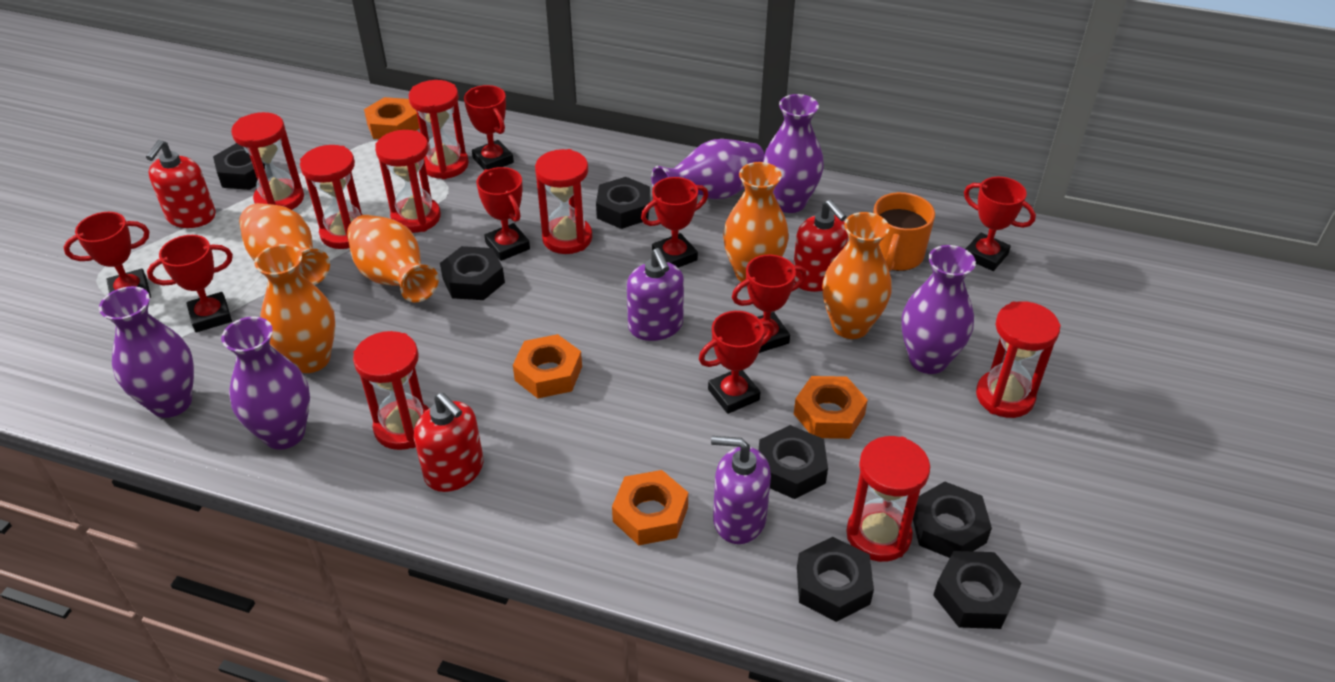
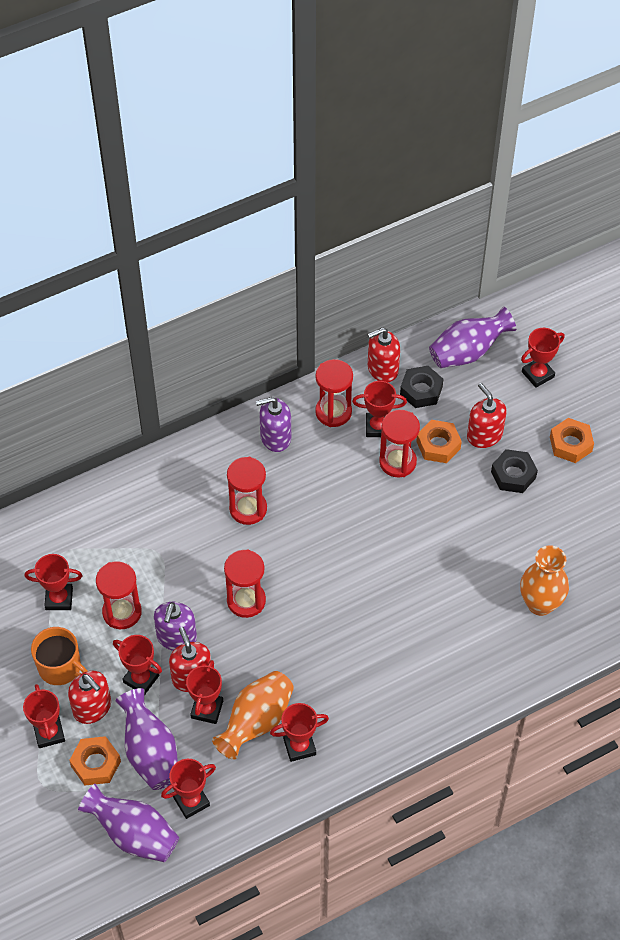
black nut: 7 -> 2
orange nut: 4 -> 3
orange vase: 5 -> 2
purple vase: 5 -> 3
red hourglass: 8 -> 5
red soap dispenser: 3 -> 4

